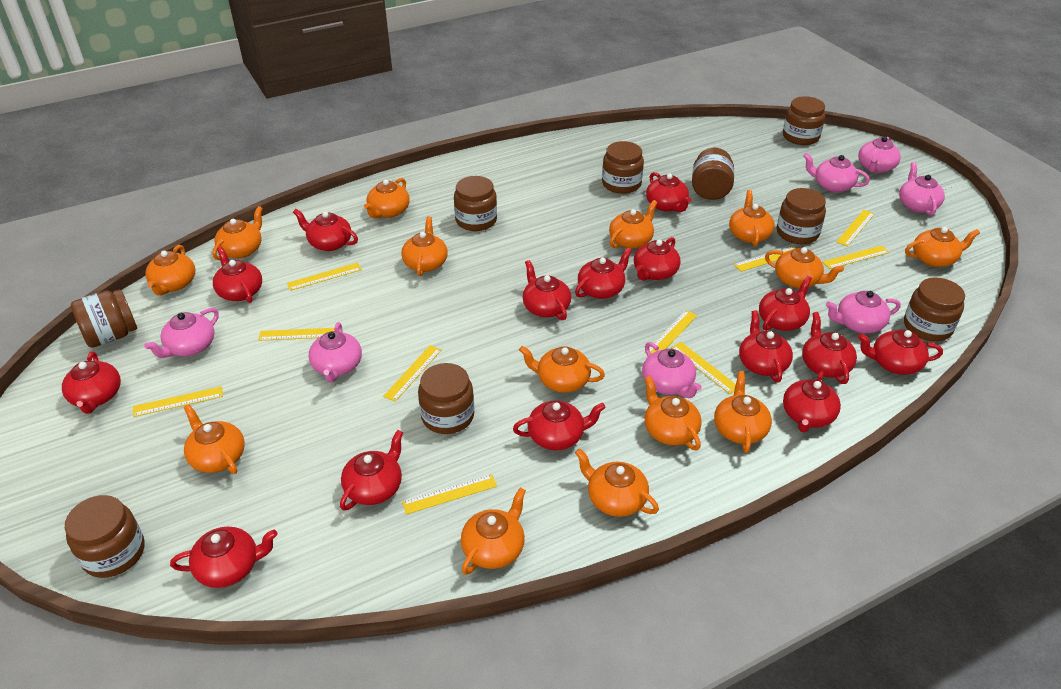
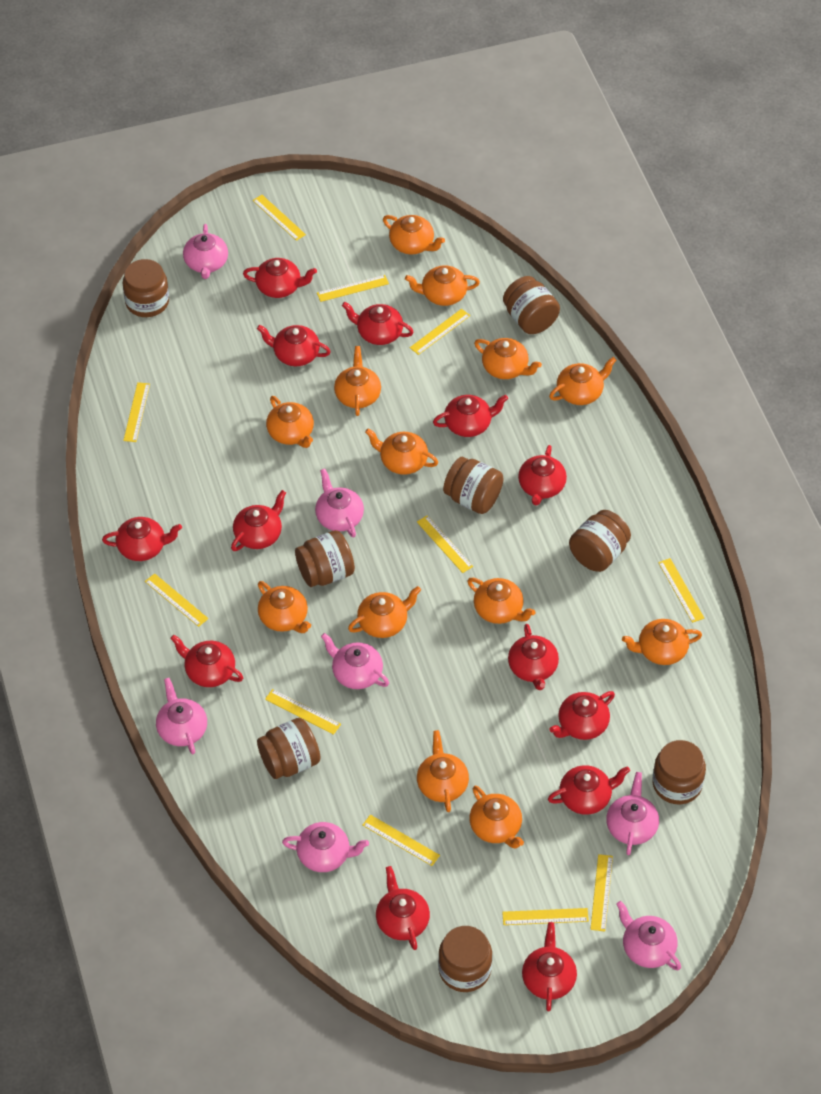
brown jar: 9 -> 8
orange teapot: 14 -> 13
red teapot: 15 -> 13
yellow ruler: 10 -> 11

